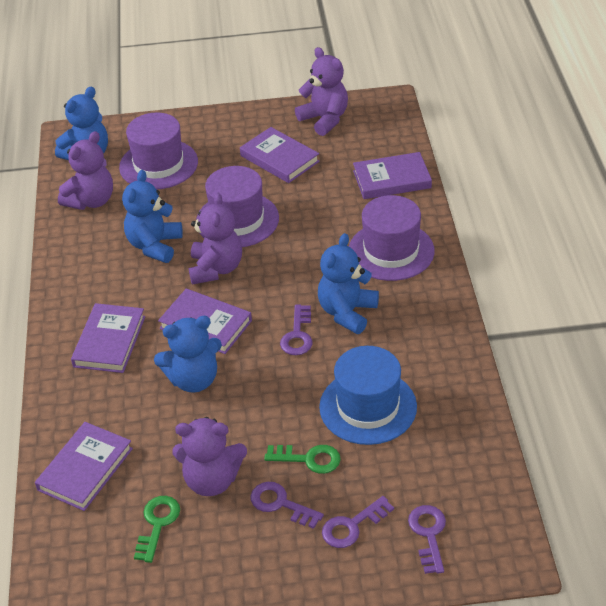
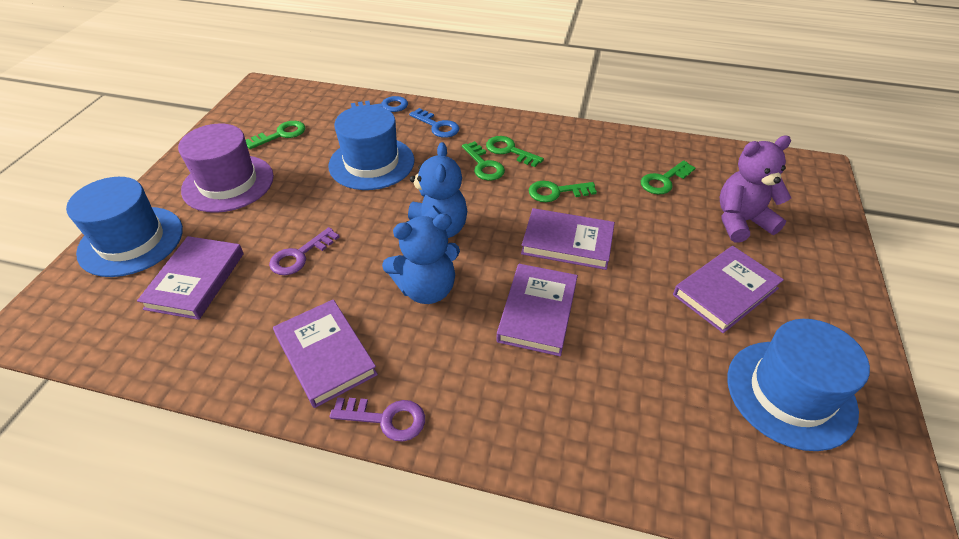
blue hat: 1 -> 3
blue key: 0 -> 2
blue teddy bear: 4 -> 2
green key: 2 -> 5
purple hat: 3 -> 1
purple key: 4 -> 2
purple teddy bear: 4 -> 1

